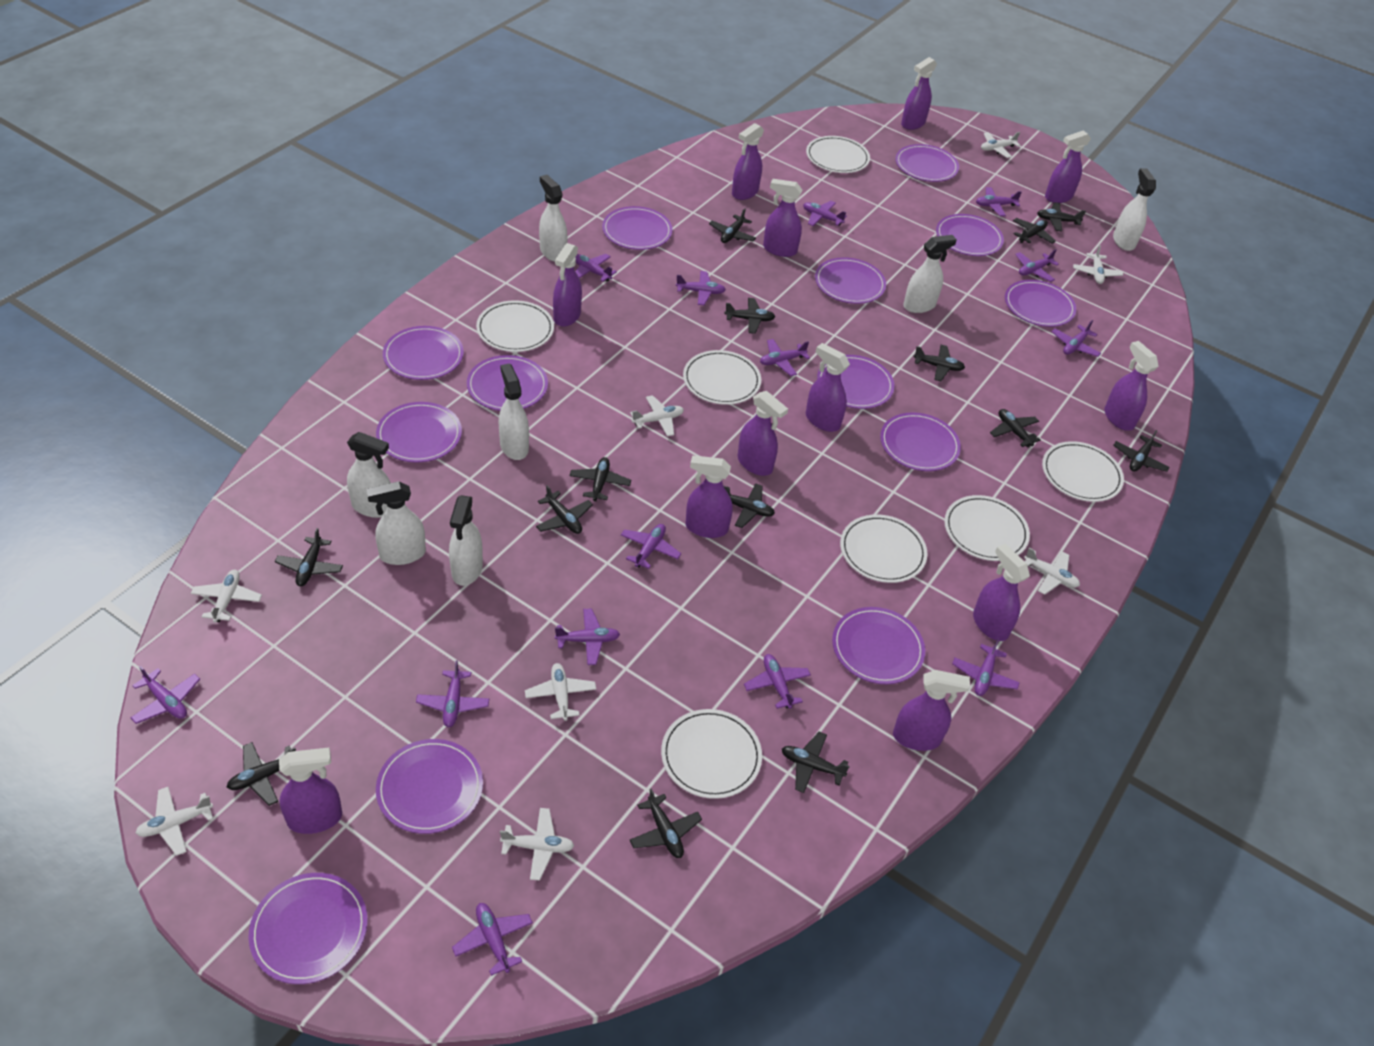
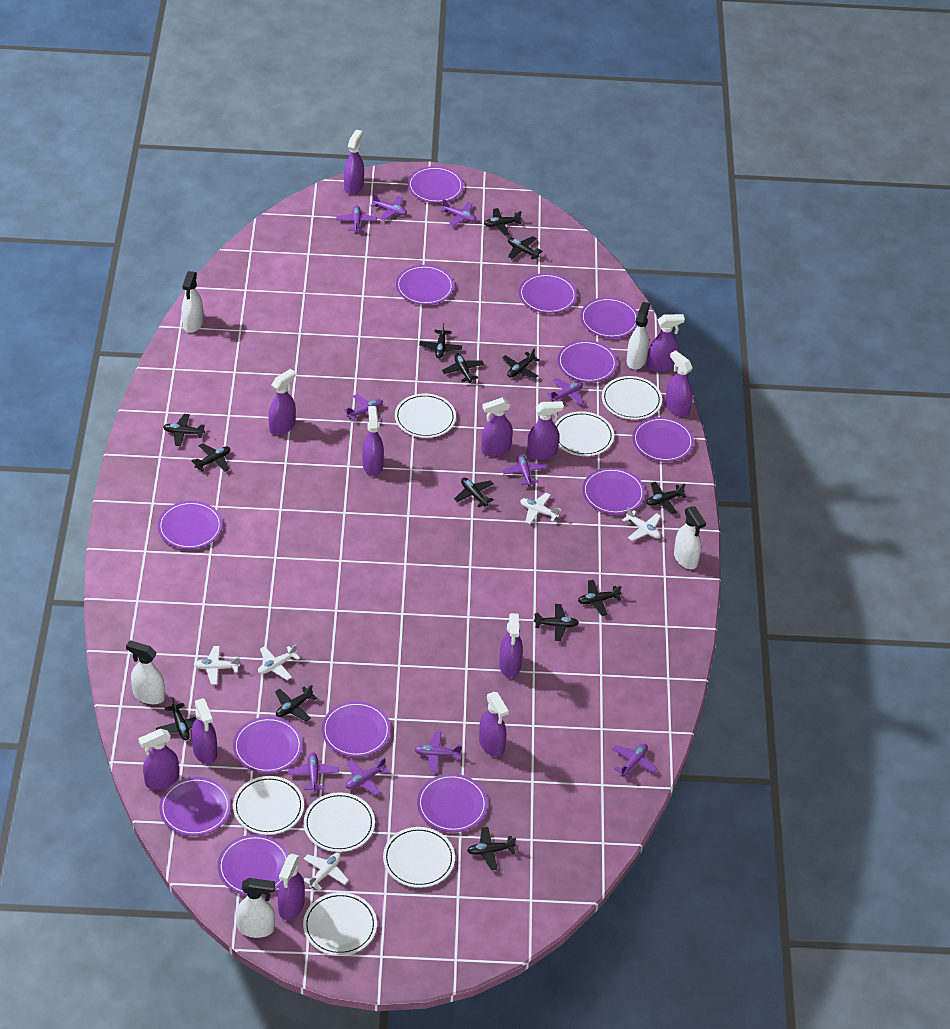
purple plane: 14 -> 10
white plane: 8 -> 5
white spray bottle: 7 -> 5

